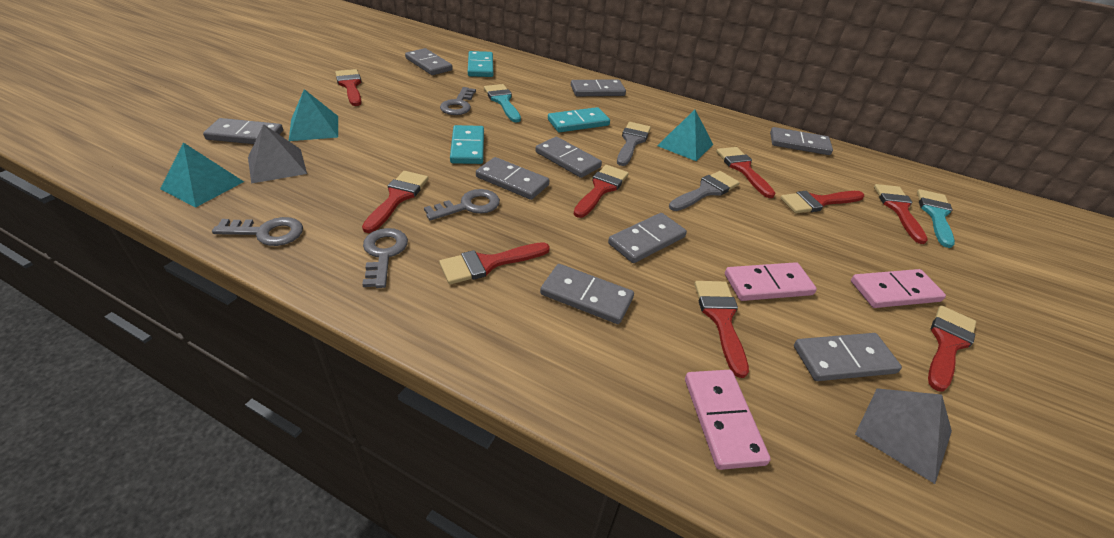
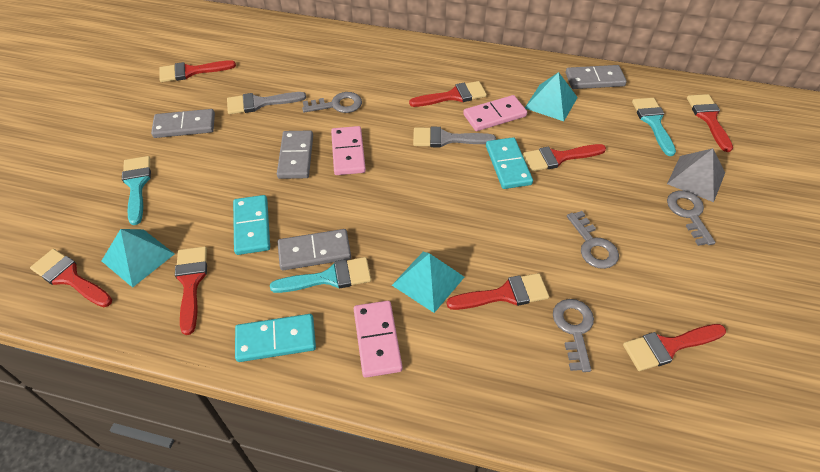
grey domino: 9 -> 4
grey pyramid: 2 -> 1
red brush: 9 -> 8
turquoise brush: 2 -> 3

